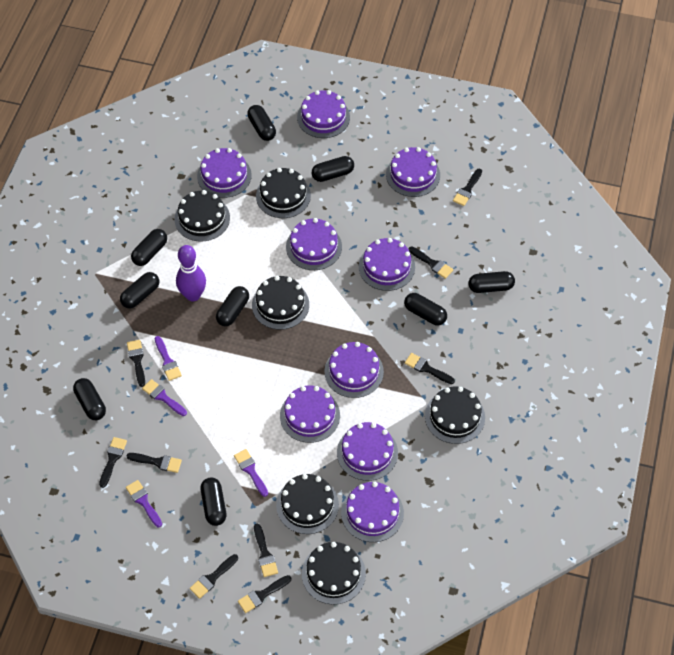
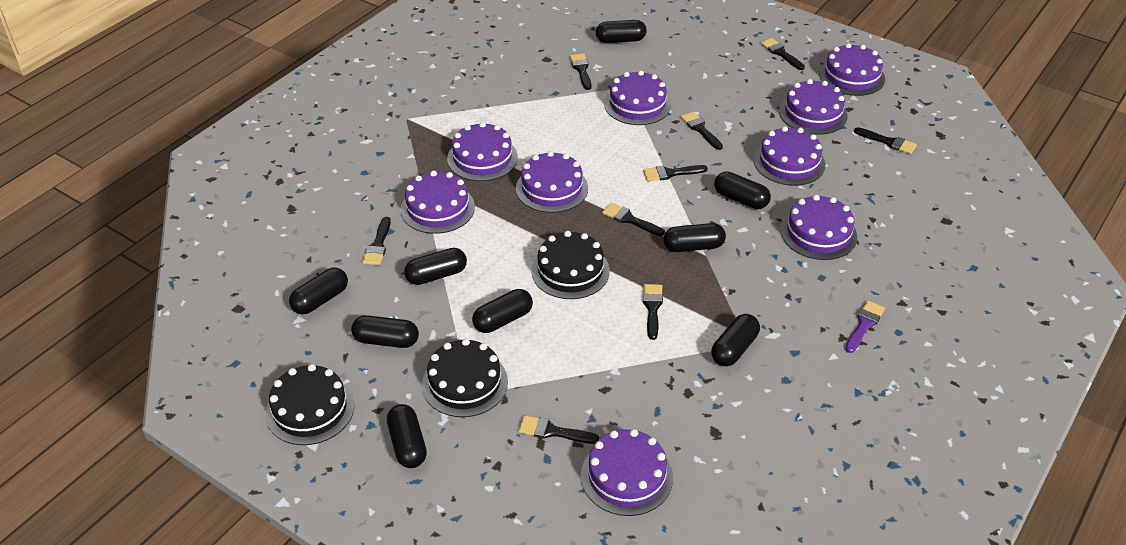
black cake: 6 -> 3
purple bowling pin: 1 -> 0
purple brush: 4 -> 1

